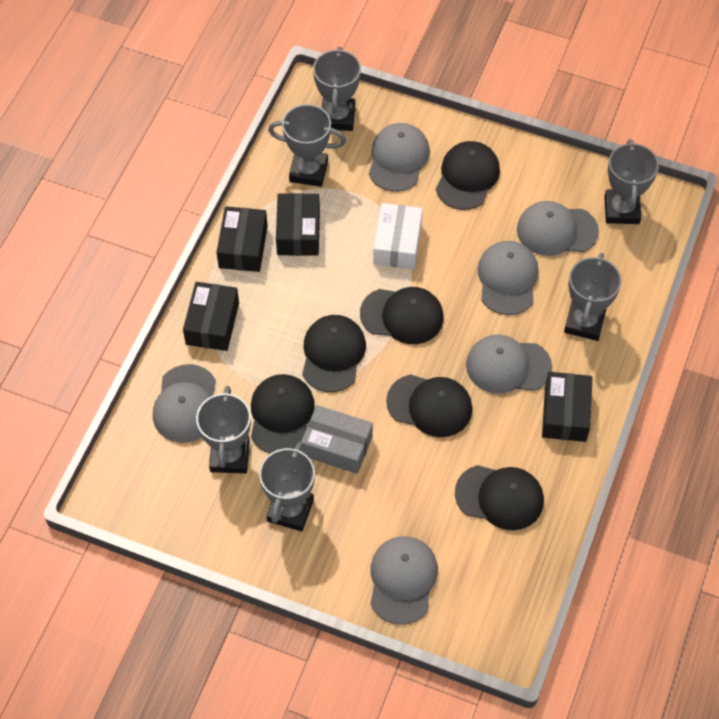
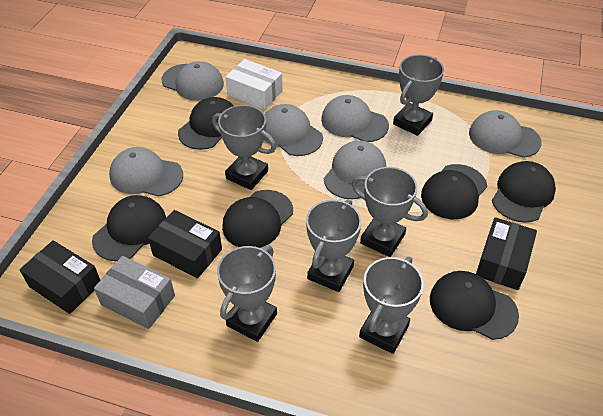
black box: 4 -> 3

